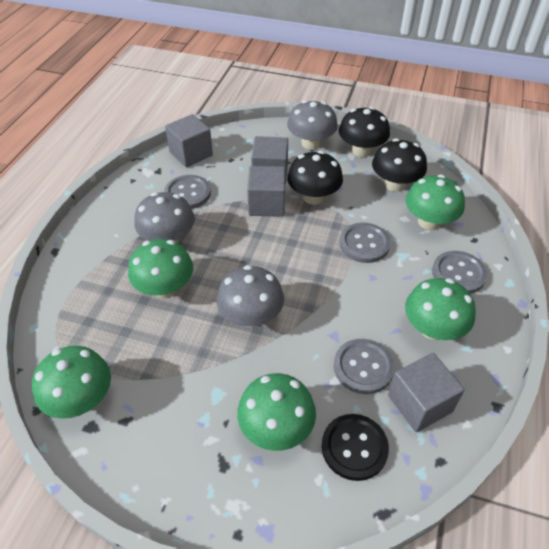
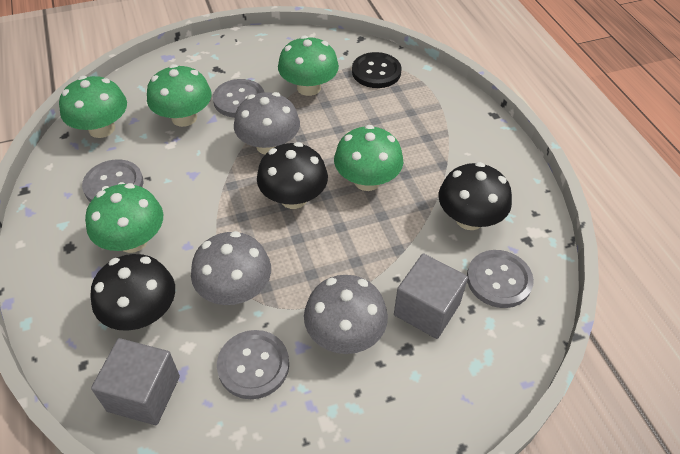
grey cube: 4 -> 2

